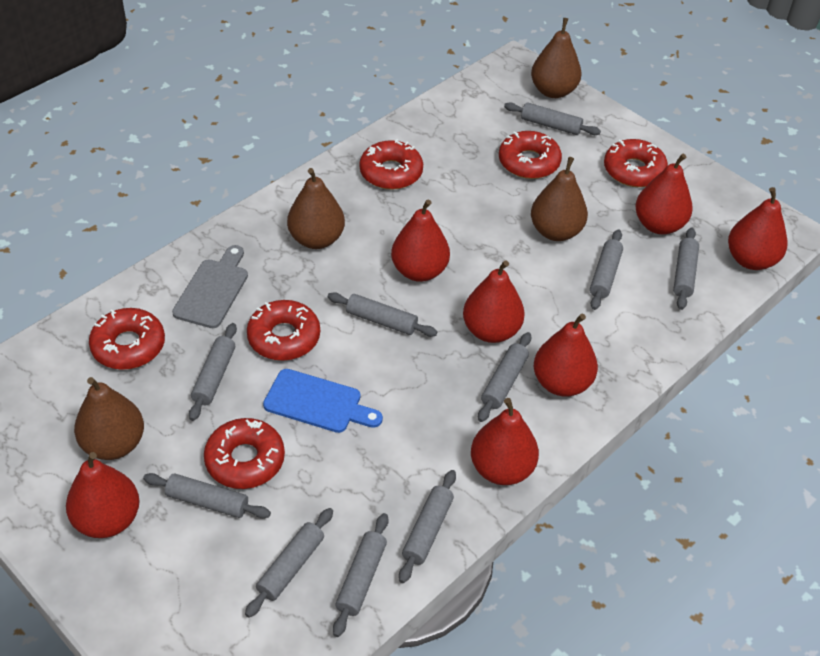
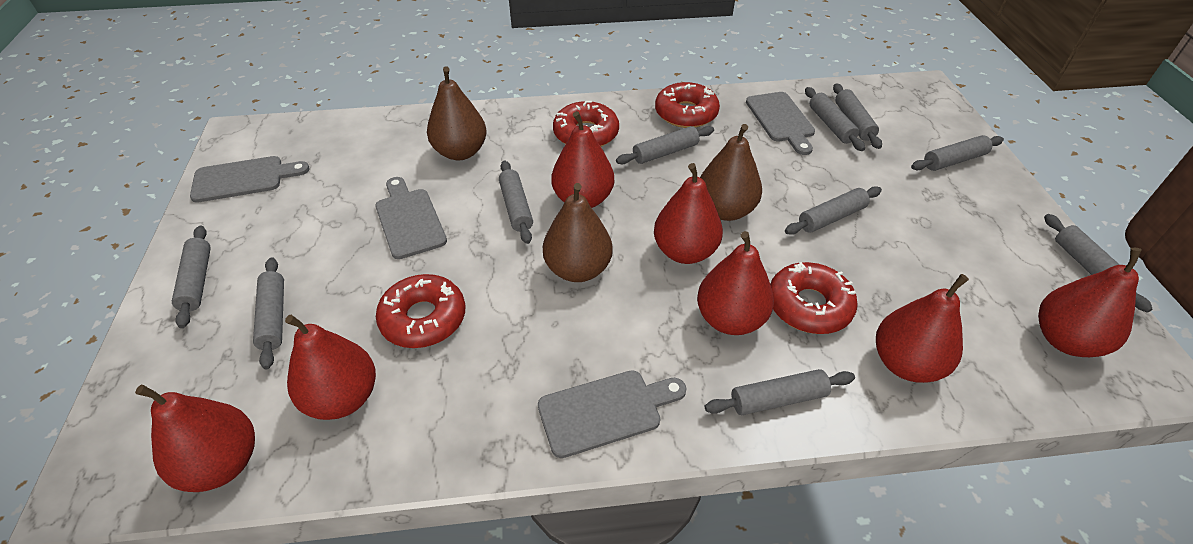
blue cutting board: 1 -> 0
brown pear: 4 -> 3
grey cutting board: 1 -> 4
red donut: 6 -> 4

